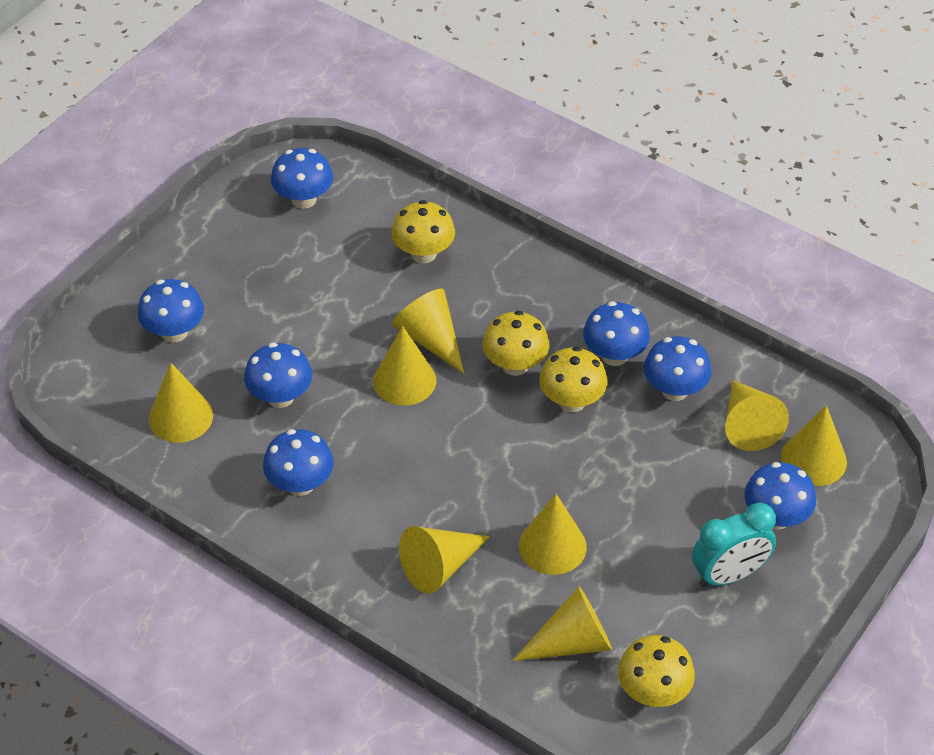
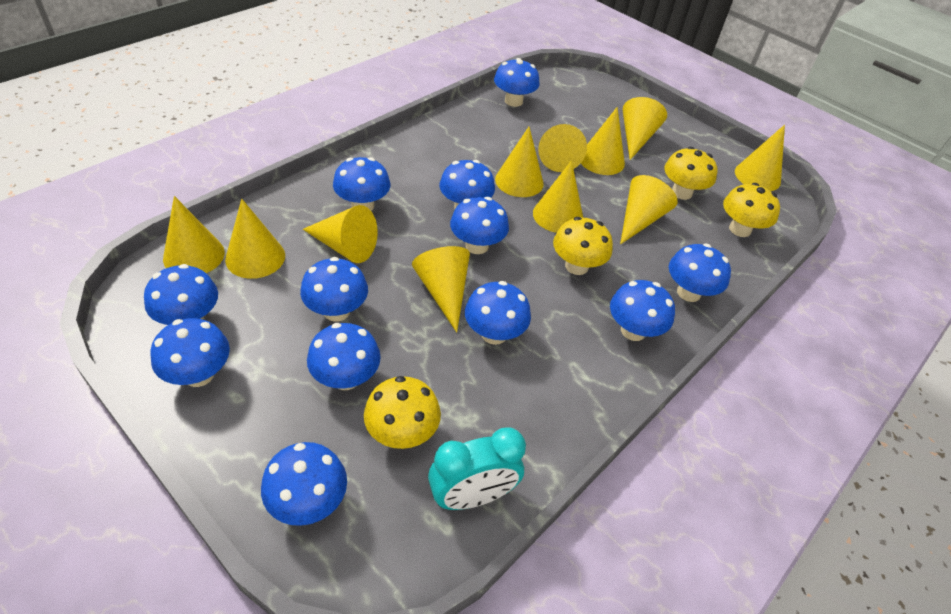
blue mushroom: 7 -> 12
yellow cone: 8 -> 11

